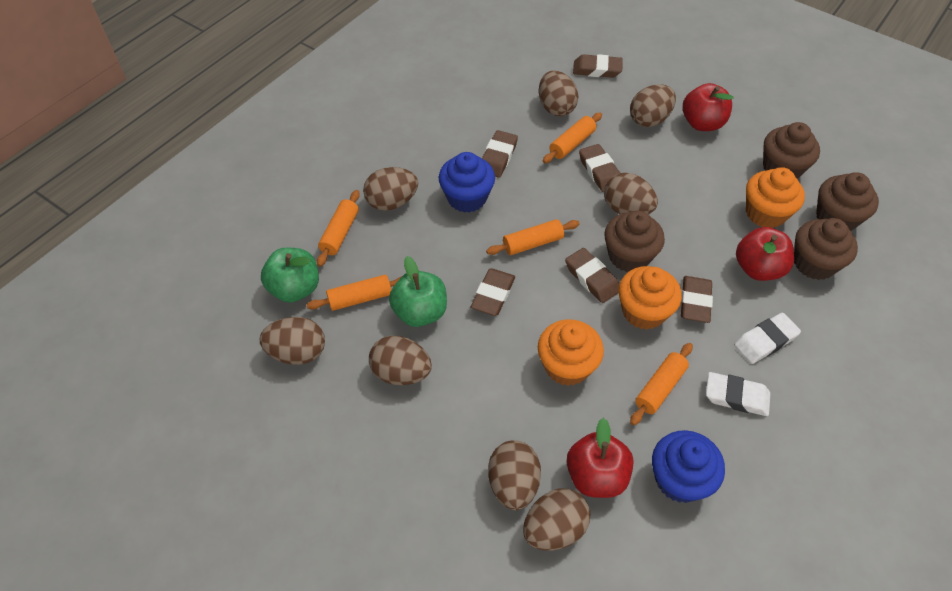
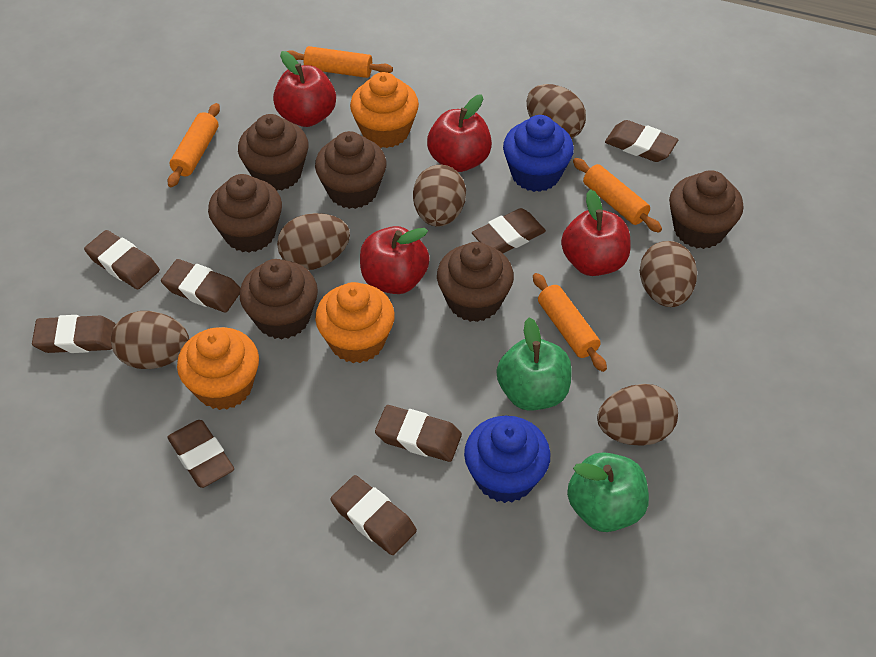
brown cupcake: 4 -> 6
brown egg: 8 -> 6
brown eraser: 6 -> 8
orange rolling pin: 5 -> 4
red apple: 3 -> 4
white eraser: 2 -> 0

